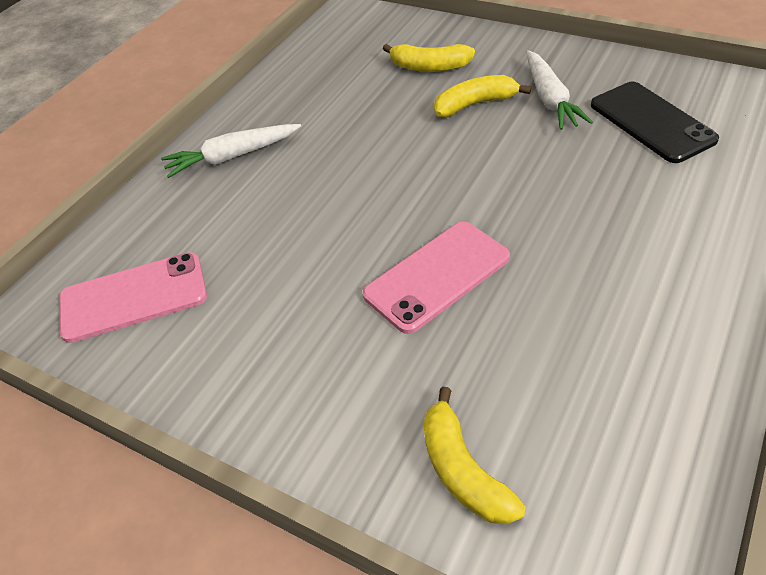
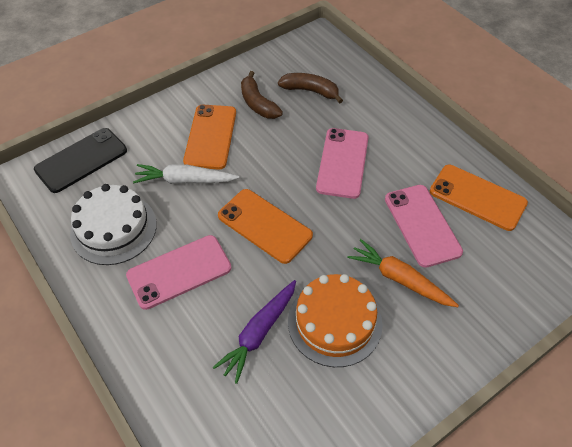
brown banana: 0 -> 2
orange cake: 0 -> 1
orange carrot: 0 -> 1
orange phone: 0 -> 3
pink phone: 2 -> 3
purple carrot: 0 -> 1
white cake: 0 -> 1
white carrot: 2 -> 1
yellow banana: 3 -> 0

